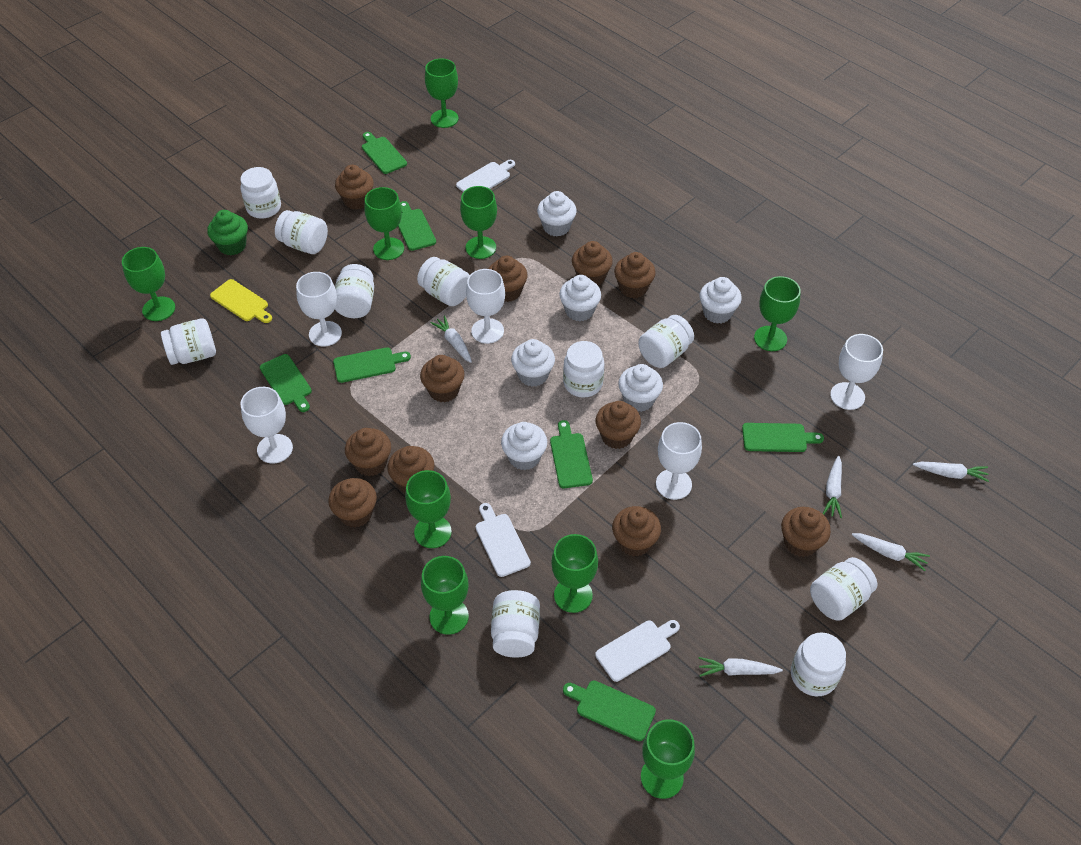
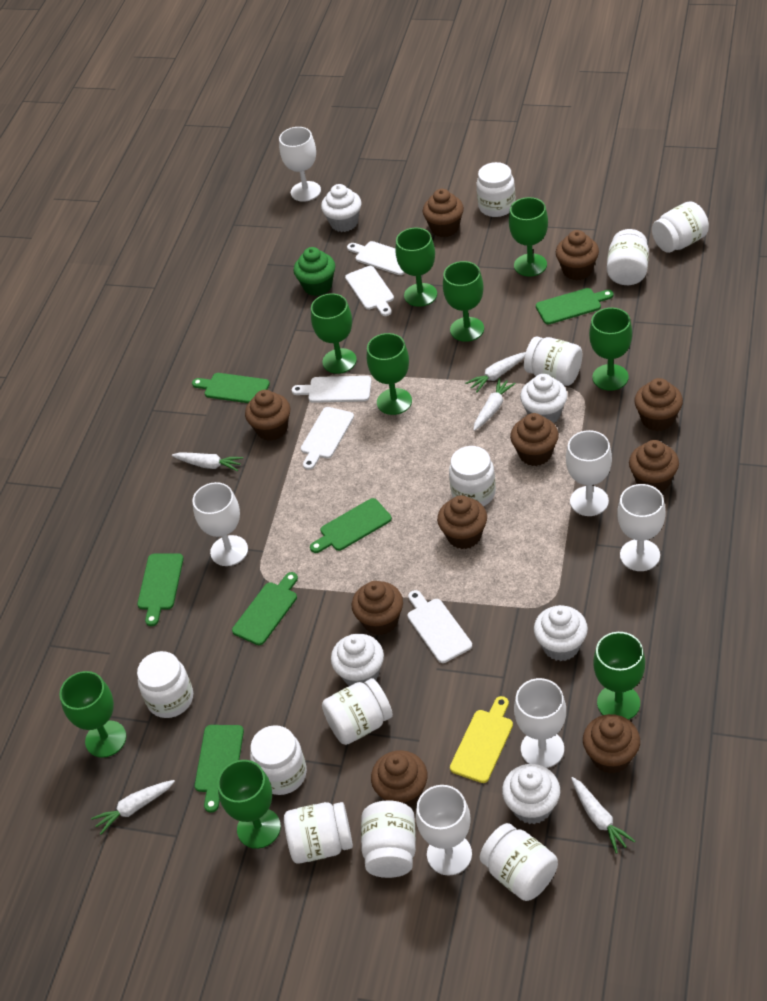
brown cupcake: 11 -> 10
green cutting board: 7 -> 6
white cupcake: 6 -> 5
white cutting board: 3 -> 5
white goblet: 5 -> 6
white jar: 10 -> 11

